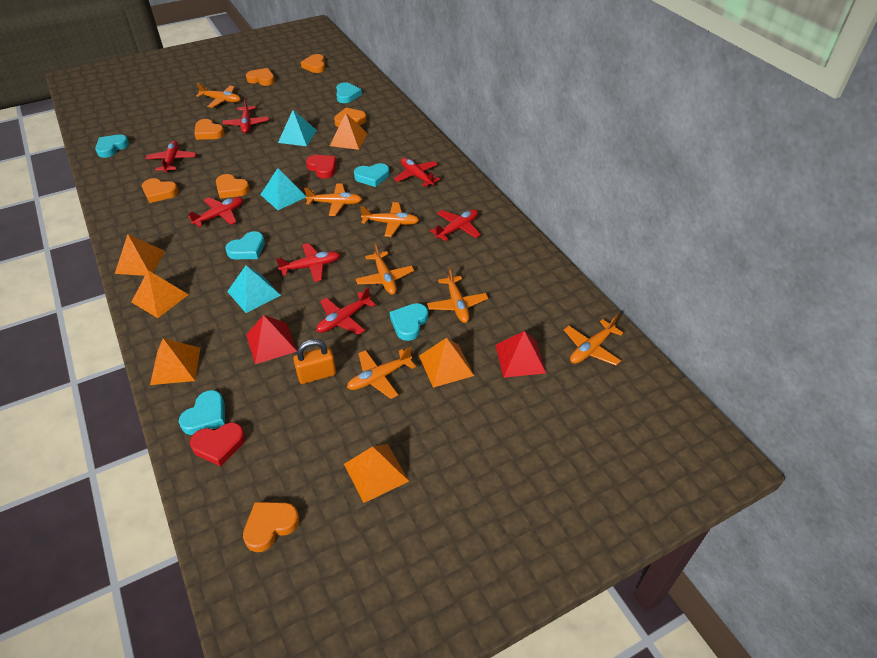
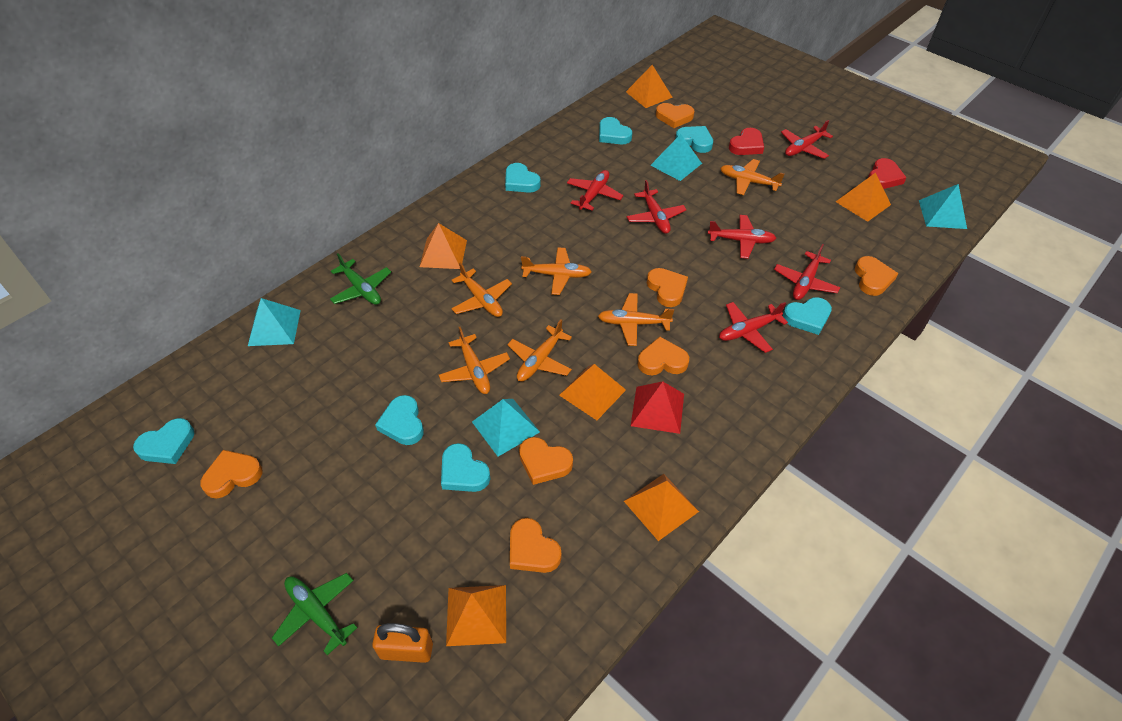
green plane: 0 -> 2
orange plane: 7 -> 6
red plane: 7 -> 6
red pyramid: 2 -> 1
turquoise heart: 6 -> 7
turquoise pyramid: 3 -> 4

